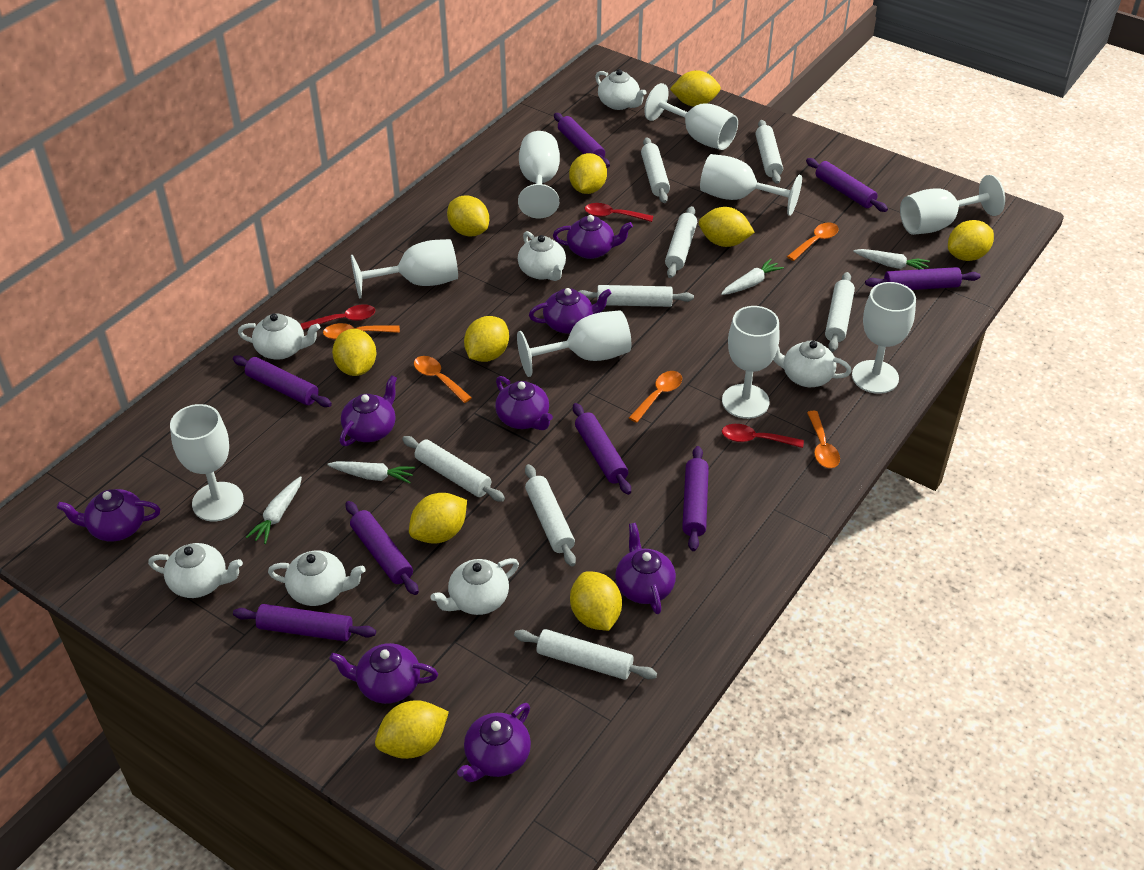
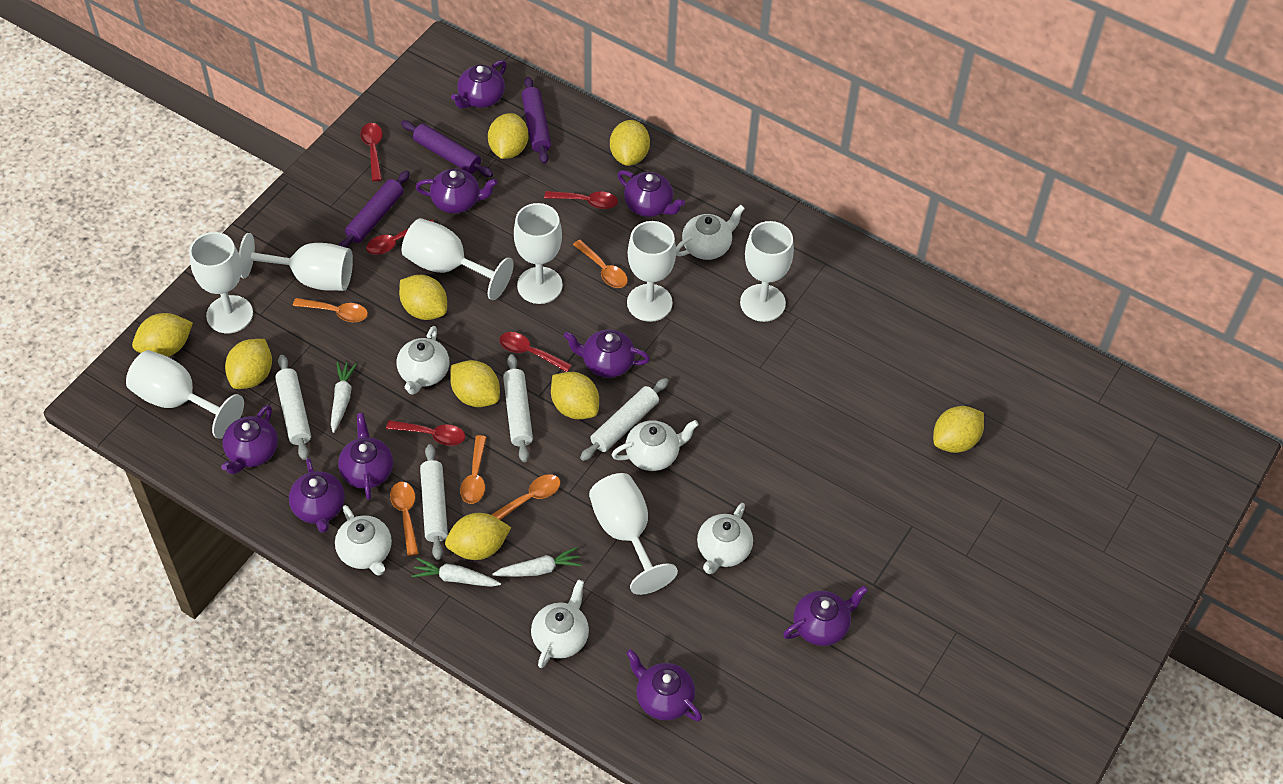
purple rolling pin: 8 -> 3
purple teapot: 8 -> 9
red spoon: 3 -> 5
white carrot: 4 -> 3
white goblet: 9 -> 8
white rolling pin: 8 -> 4
white teapot: 7 -> 6
yellow lemon: 10 -> 9

